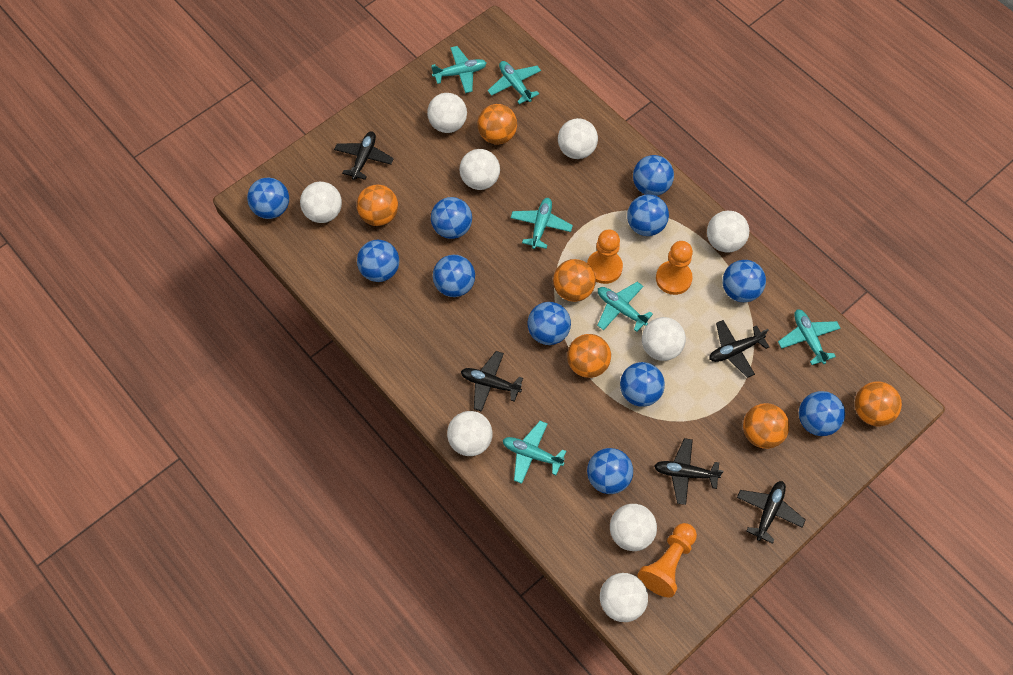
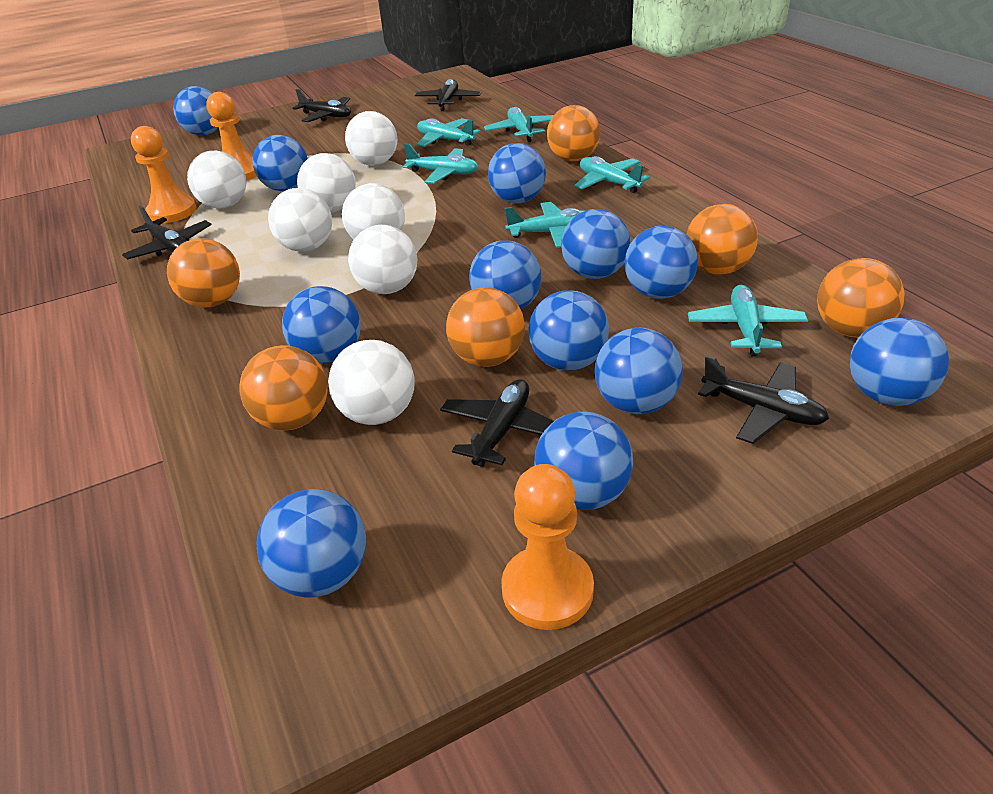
blue ball: 11 -> 12
white ball: 9 -> 7

